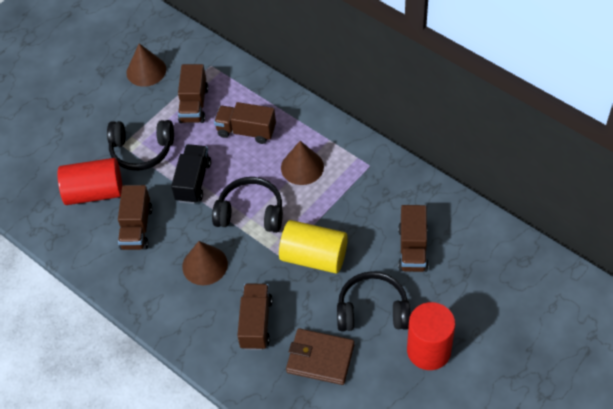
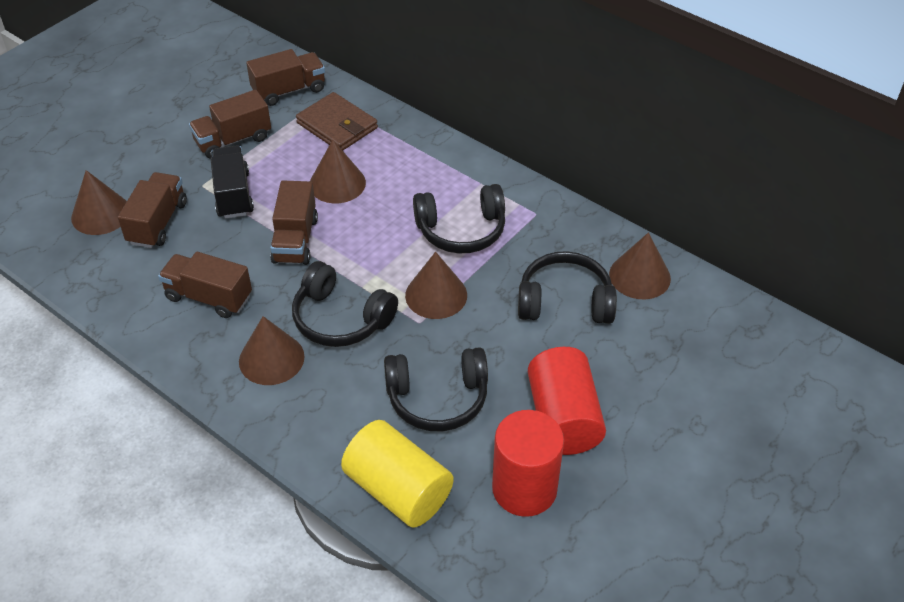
black headphones: 3 -> 4
brown cone: 3 -> 5

